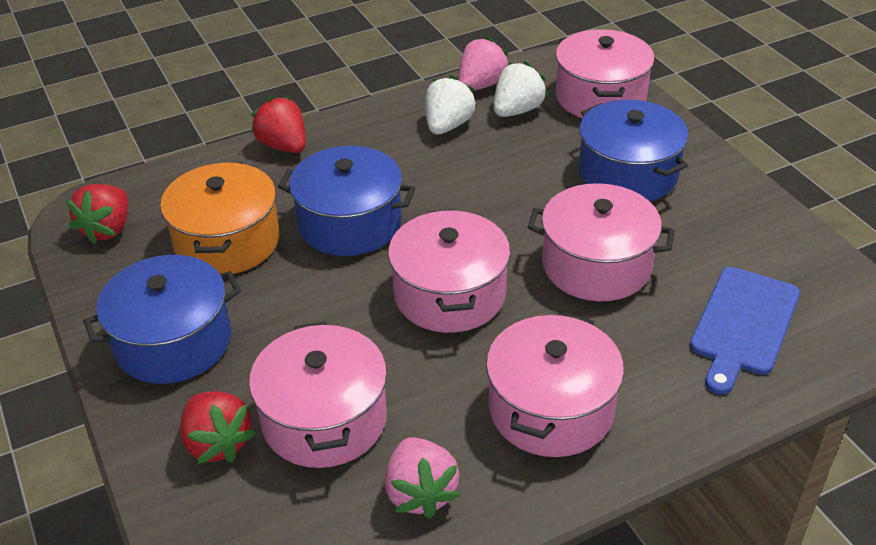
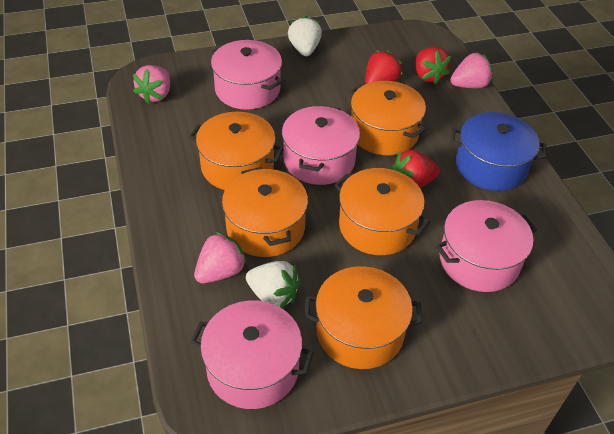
blue cutting board: 1 -> 0
blue pot: 3 -> 1
orange pot: 1 -> 5
pink pot: 5 -> 4
pink strawberry: 2 -> 3

